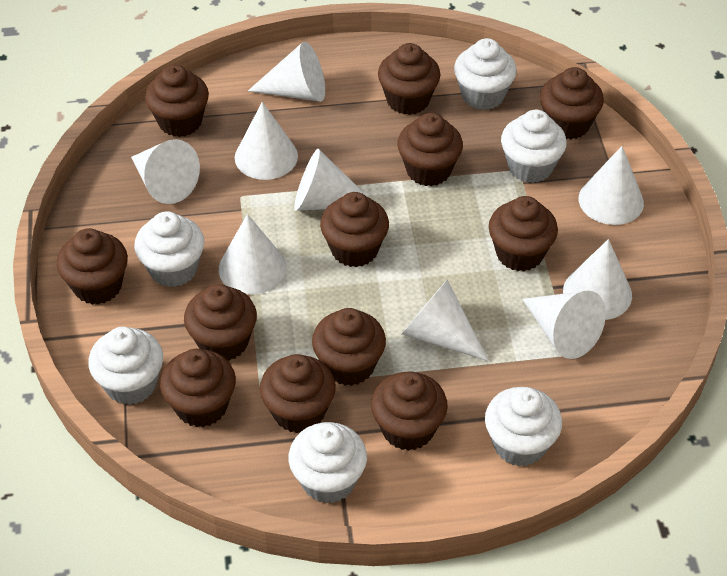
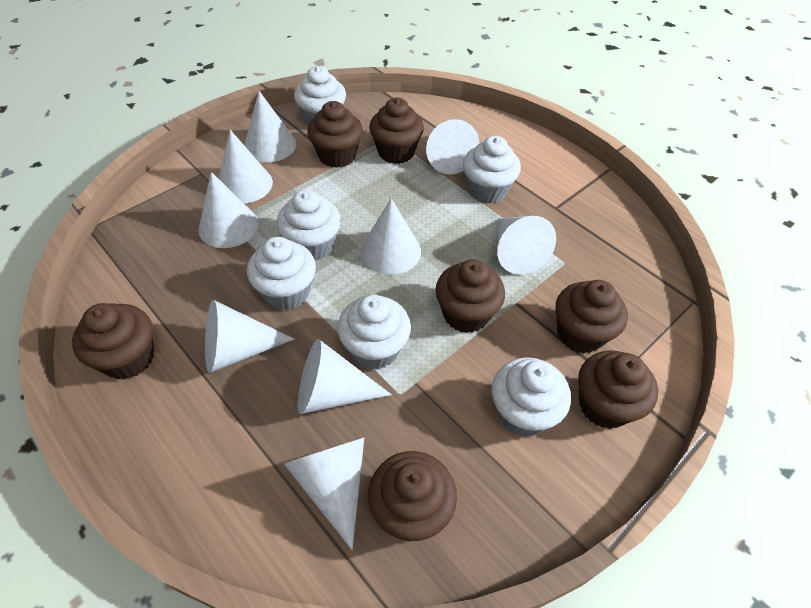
brown cupcake: 12 -> 7

